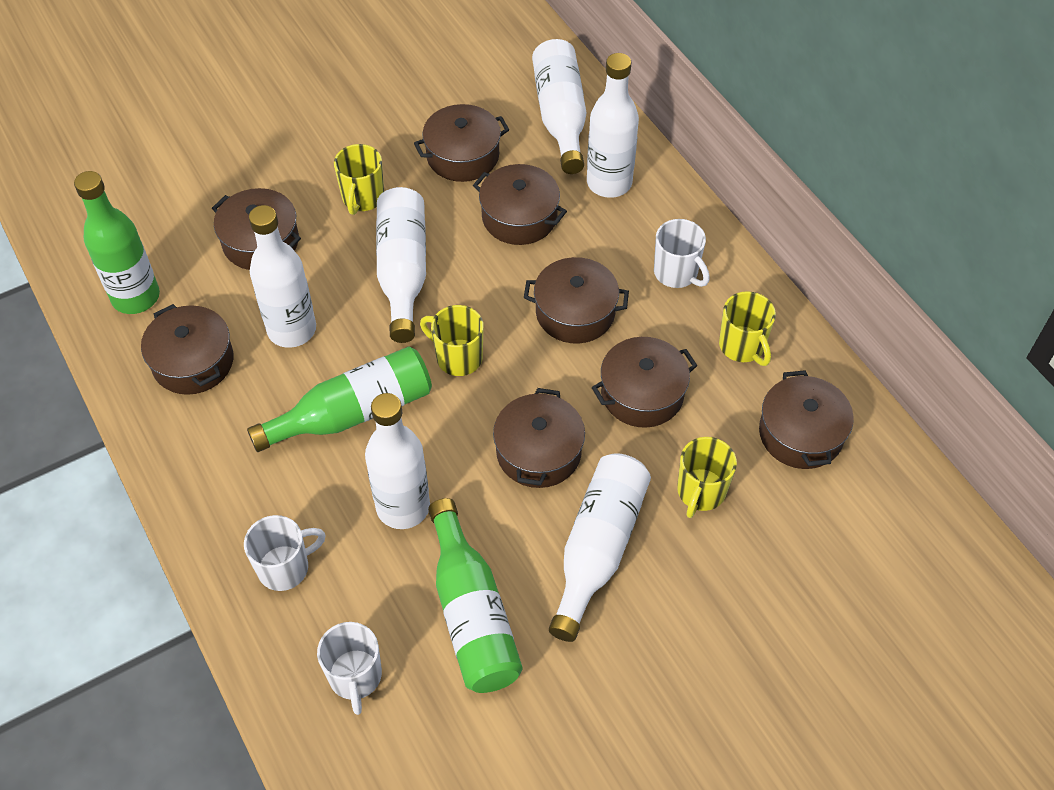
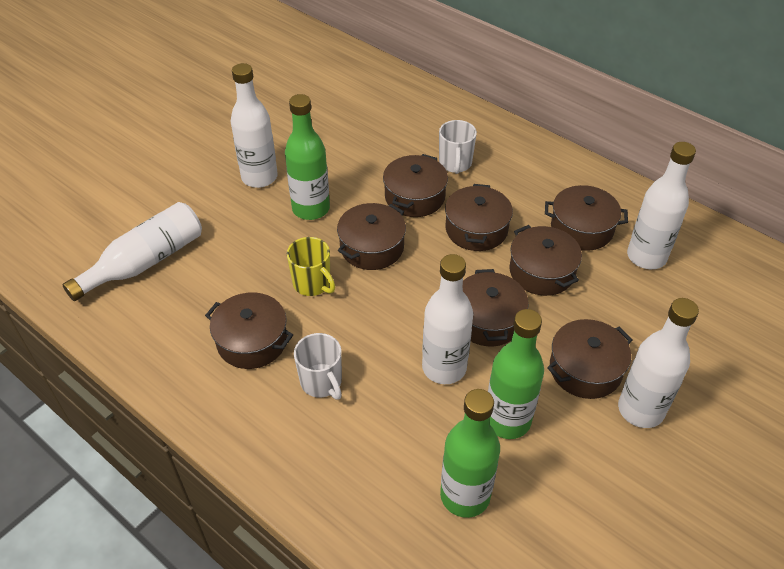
white bottle: 6 -> 5
white mug: 3 -> 2
yellow mug: 4 -> 1

